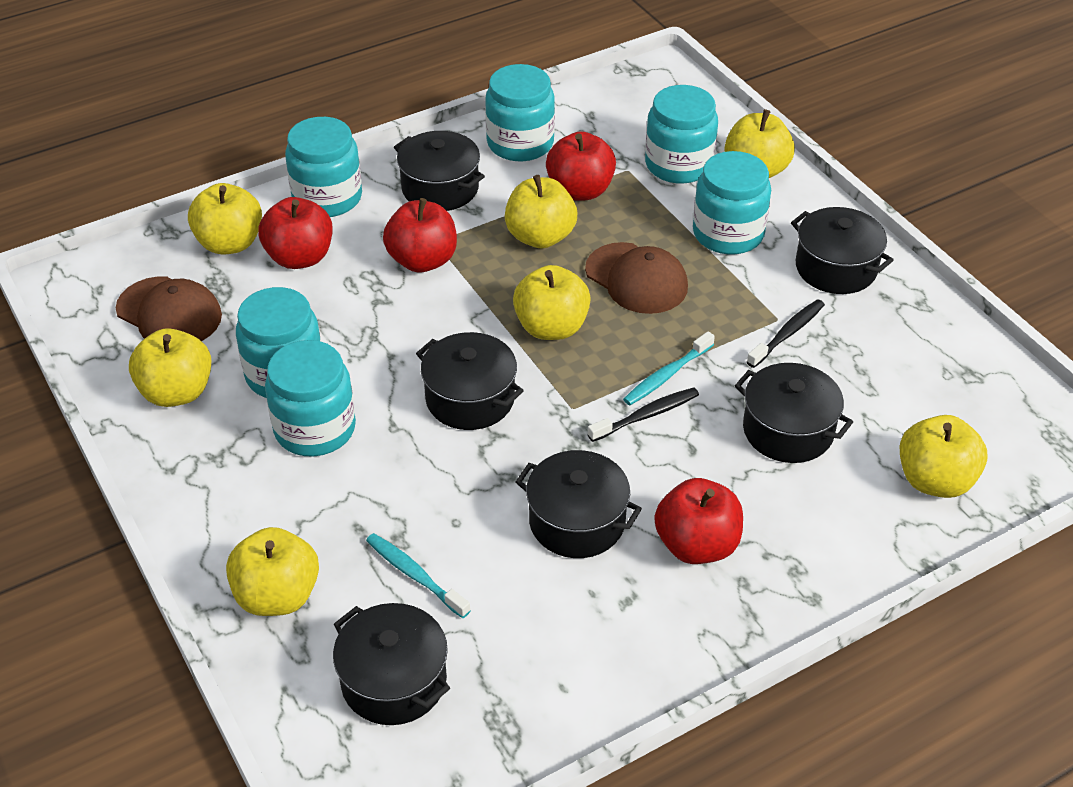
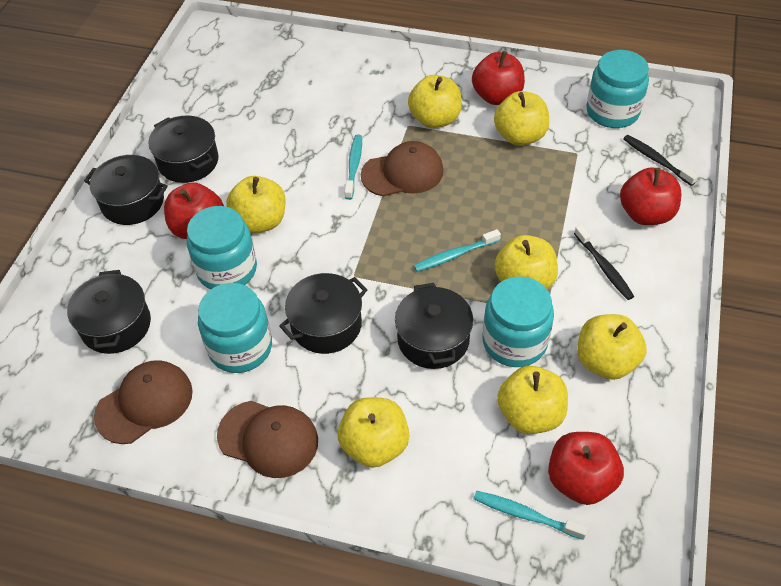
black pot: 6 -> 5
brown cap: 2 -> 3
turquoise jar: 6 -> 4
turquoise toothbrush: 2 -> 3

